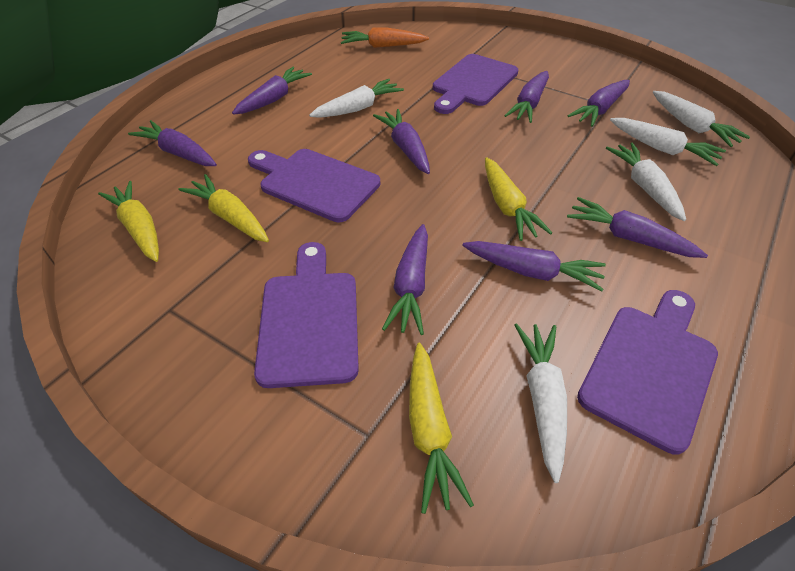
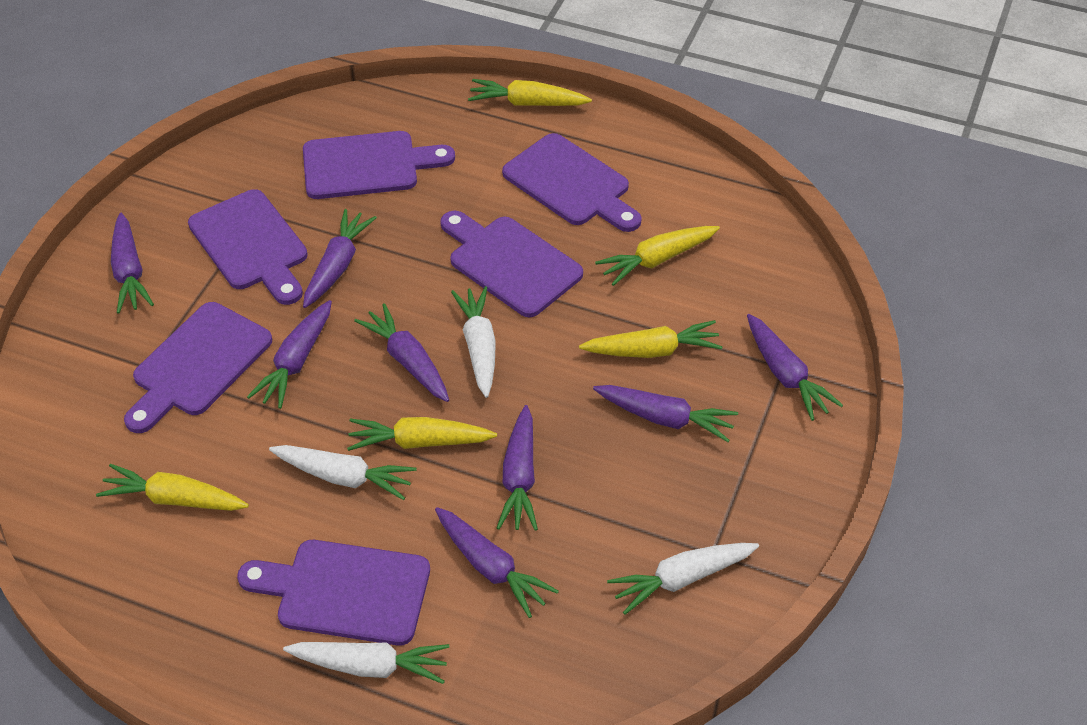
orange carrot: 1 -> 0
purple cutting board: 4 -> 6
white carrot: 5 -> 4
yellow carrot: 4 -> 5

